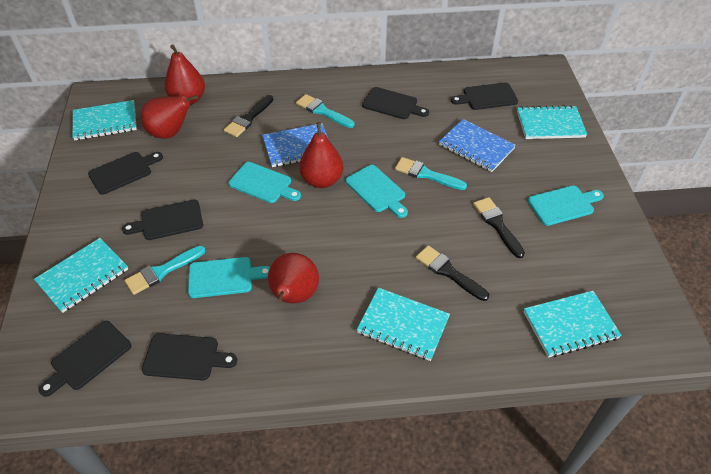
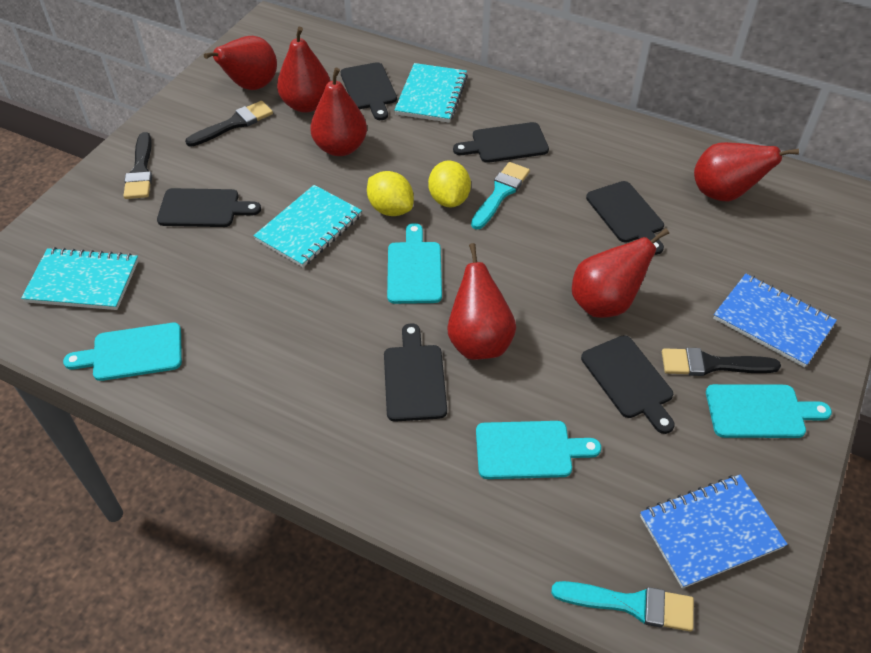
red pear: 4 -> 6
turquoise brush: 3 -> 2
turquoise notebook: 5 -> 3
yellow lemon: 0 -> 2

